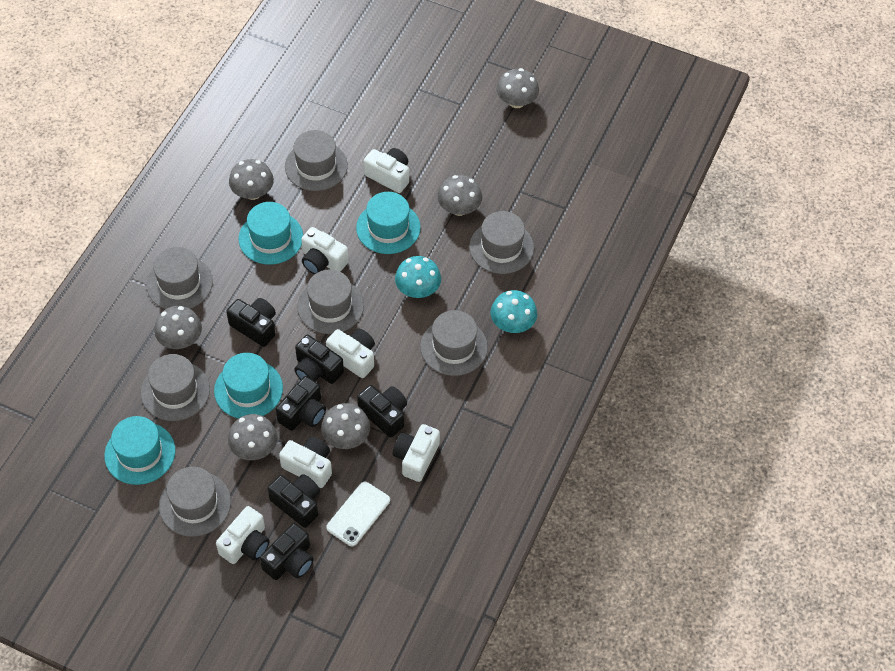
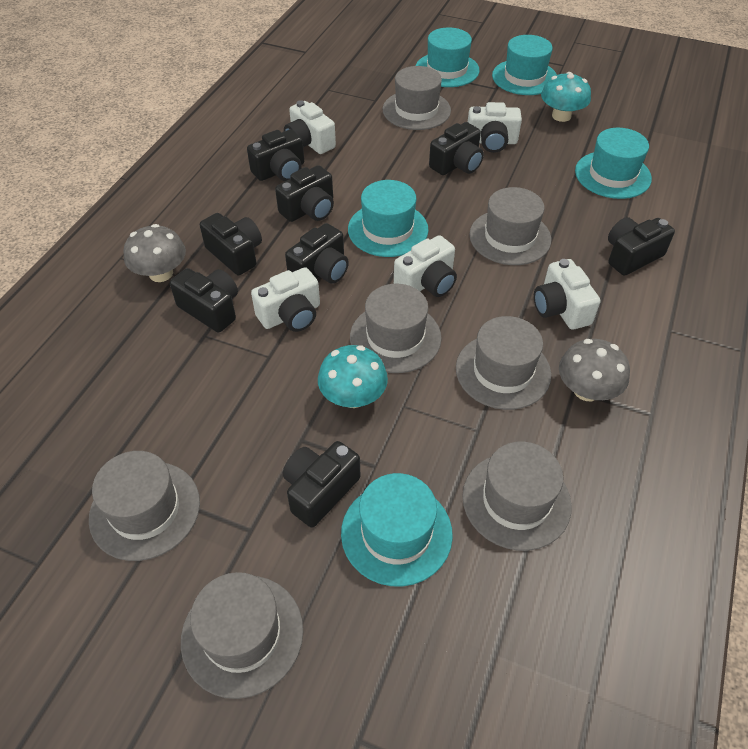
black camera: 6 -> 8
grey mushroom: 6 -> 2
turquoise hat: 4 -> 5
white camera: 6 -> 5
white phone: 1 -> 0

